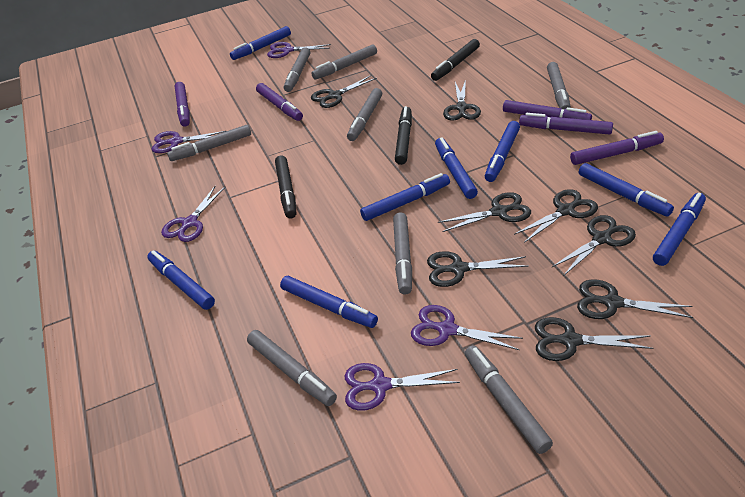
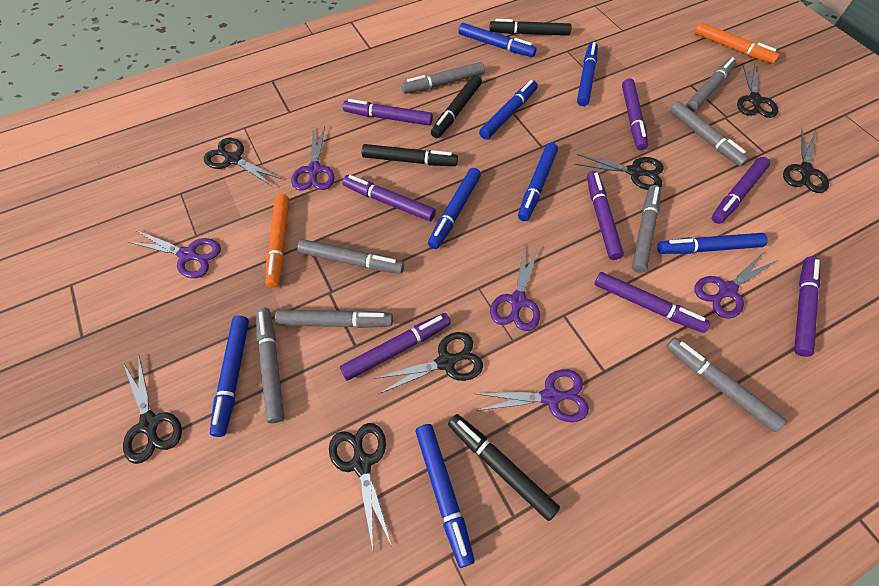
black marker: 3 -> 4
black scissors: 8 -> 7
orange marker: 0 -> 2
purple marker: 5 -> 8

